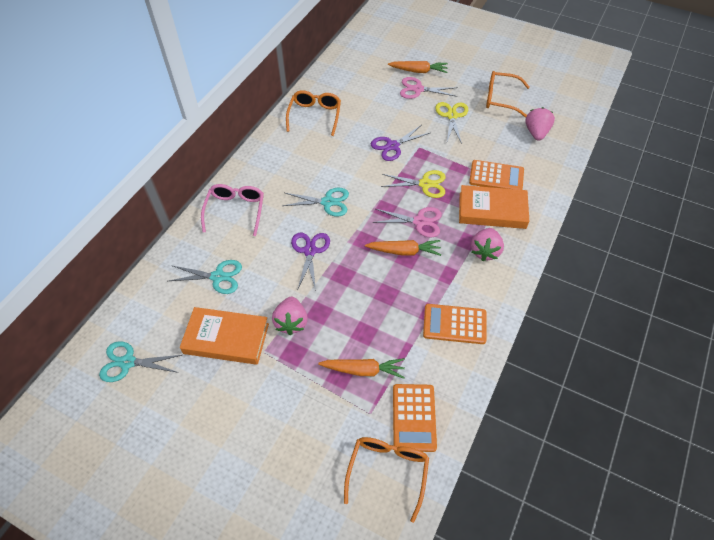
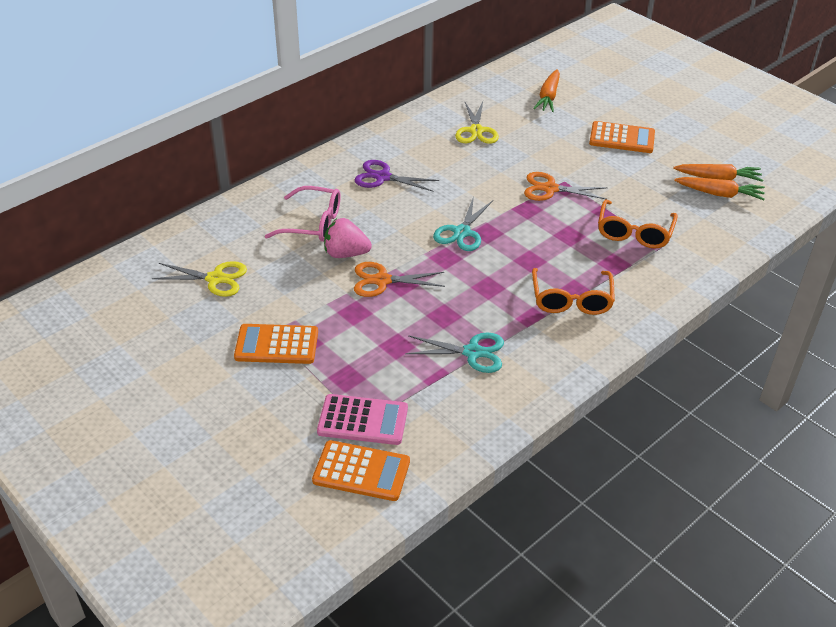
orange book: 2 -> 0
orange glasses: 3 -> 2
orange scissors: 0 -> 2
pink calculator: 0 -> 1
pink scissors: 2 -> 0
pink strawberry: 3 -> 1
purple scissors: 2 -> 1
turquoise scissors: 3 -> 2

